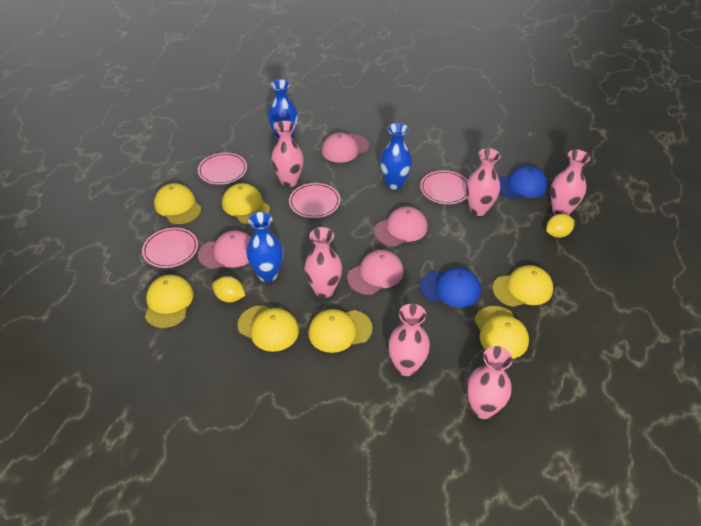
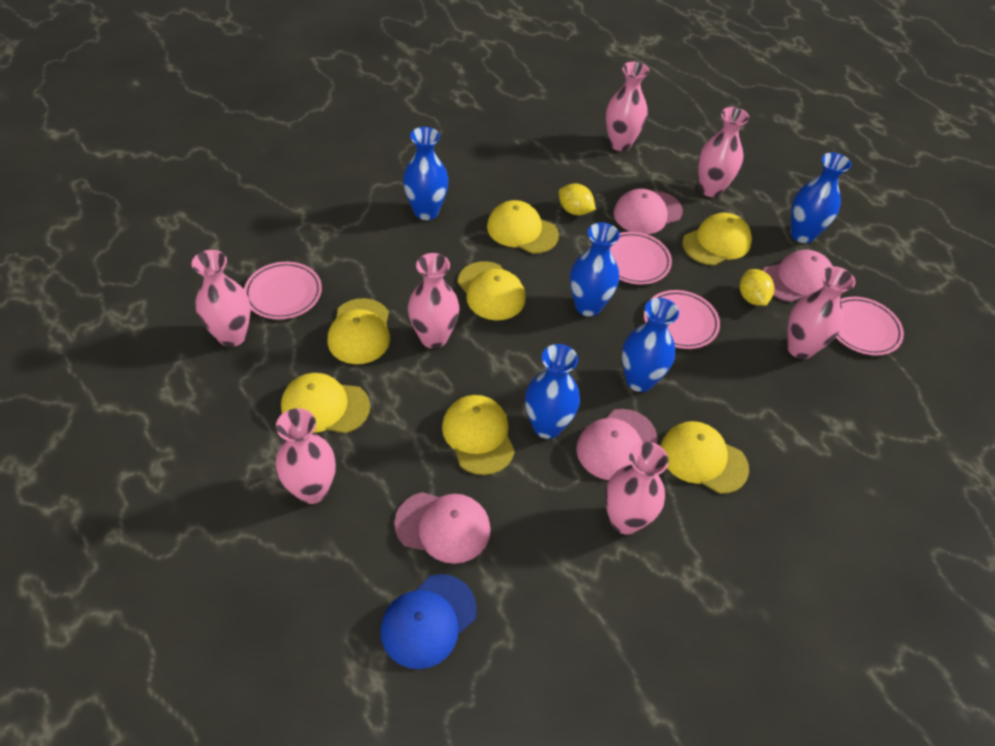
blue cap: 2 -> 1
blue vase: 3 -> 5
pink vase: 6 -> 7

